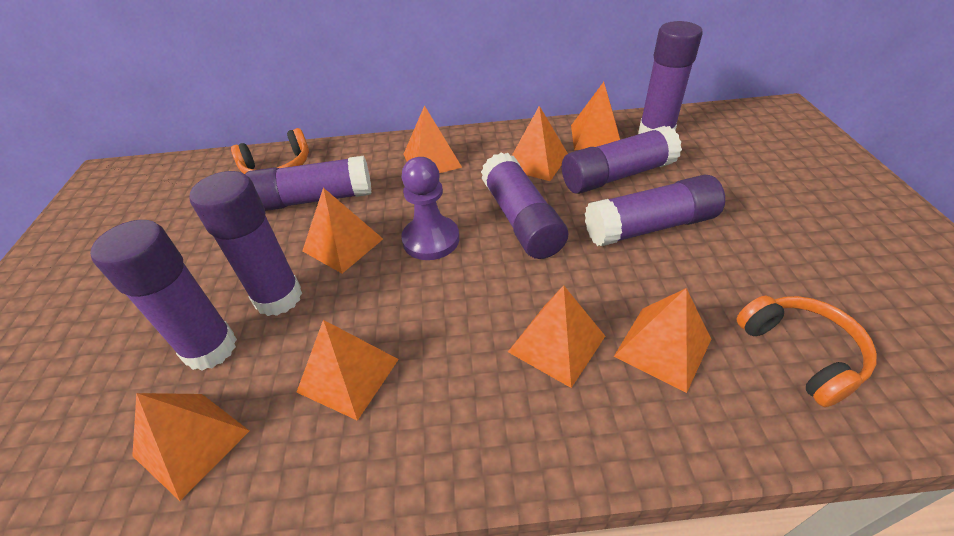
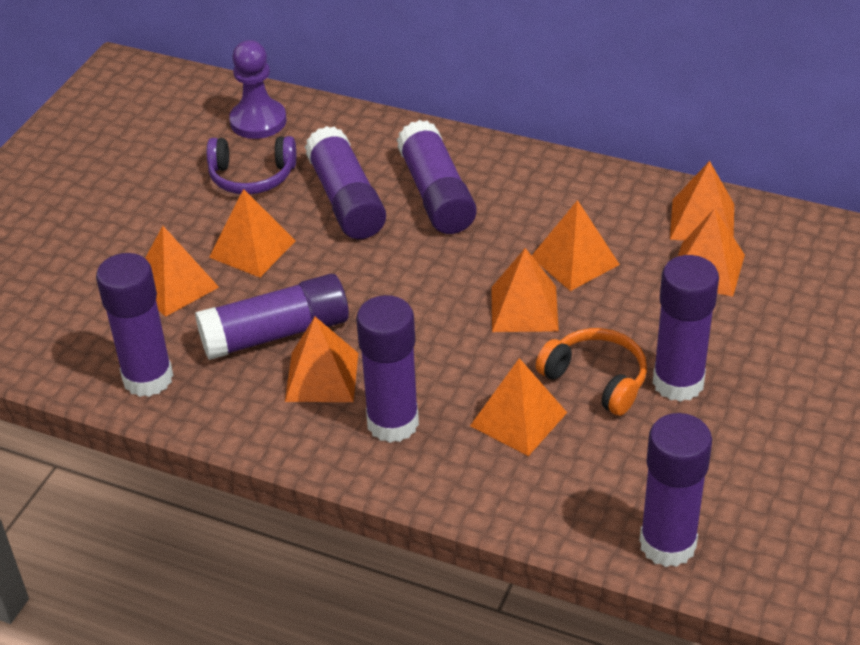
orange headphones: 2 -> 1
purple headphones: 0 -> 1

